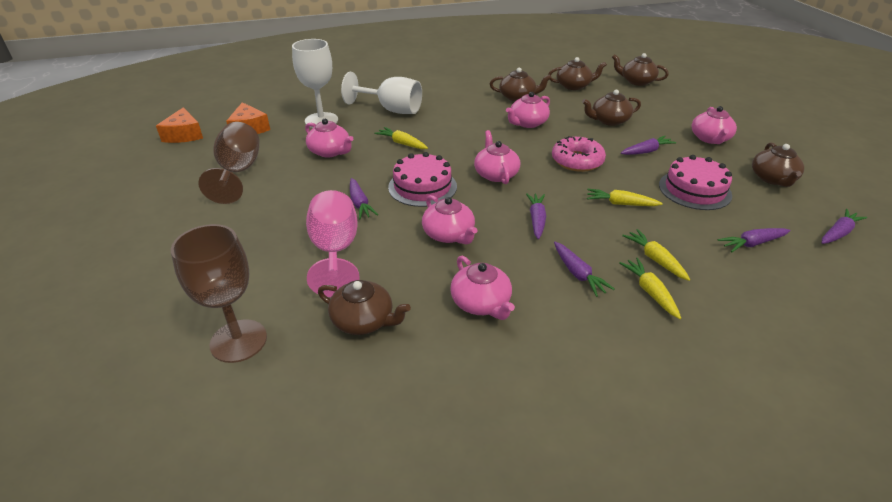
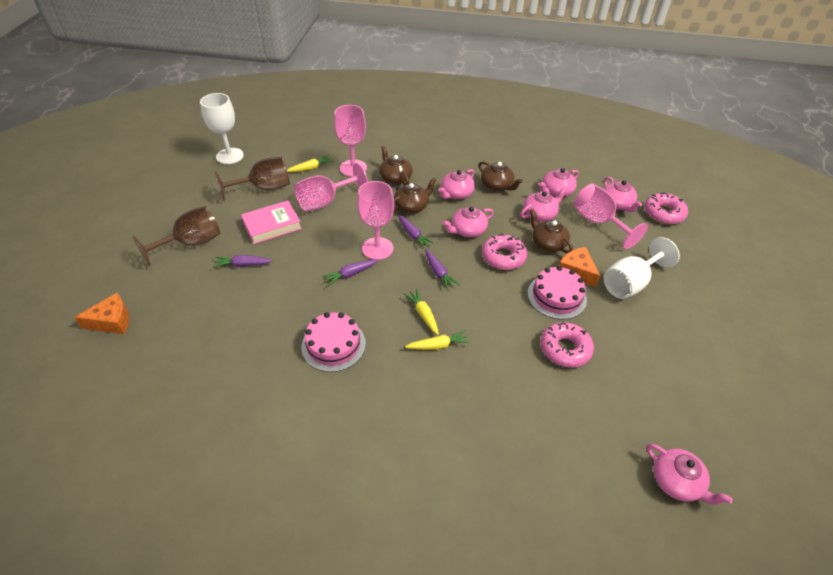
brown teapot: 6 -> 4
pink book: 0 -> 1
pink donut: 1 -> 3
pink goblet: 1 -> 4
purple carrot: 6 -> 4
yellow carrot: 4 -> 3

